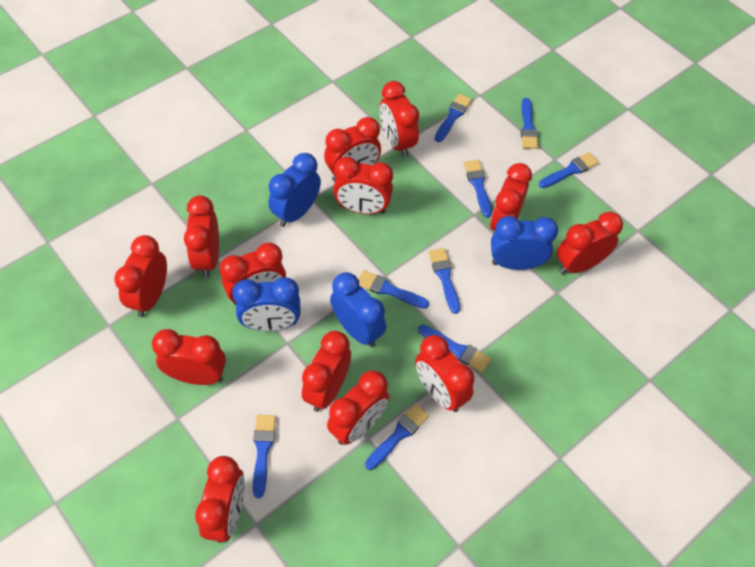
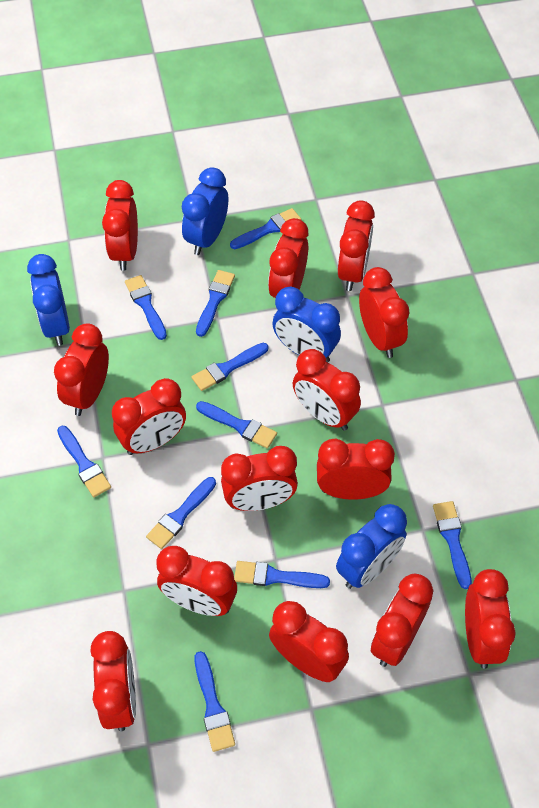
blue brush: 9 -> 10
red clock: 13 -> 14

